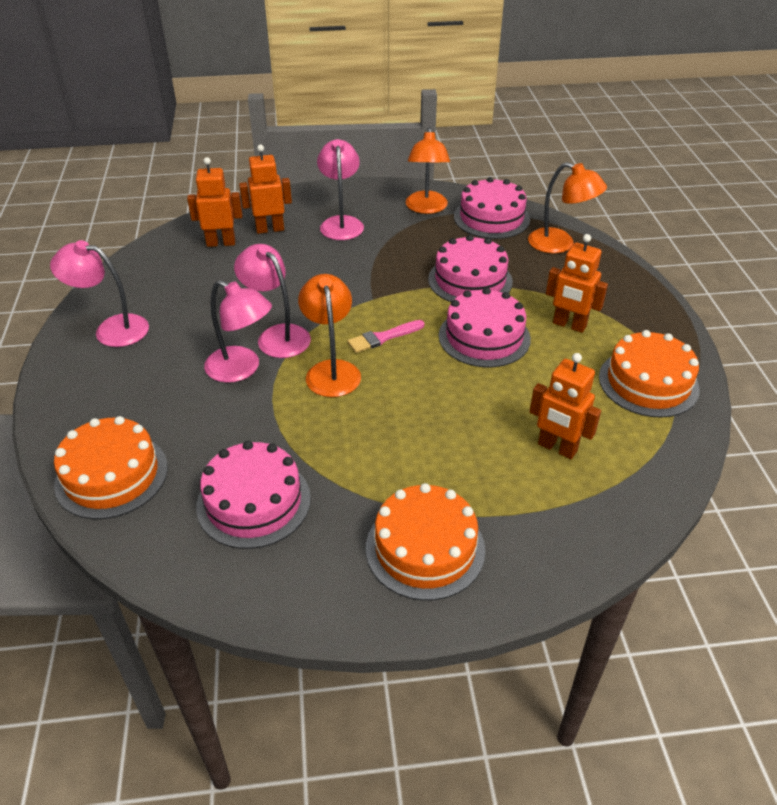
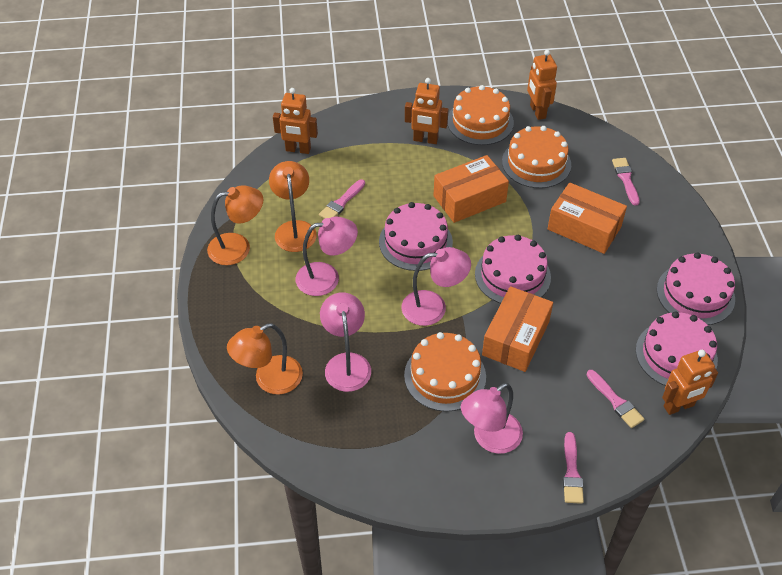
orange box: 0 -> 3
pink brush: 1 -> 4

